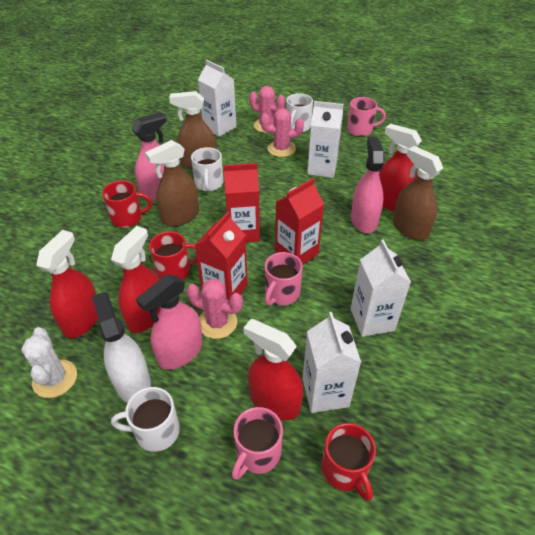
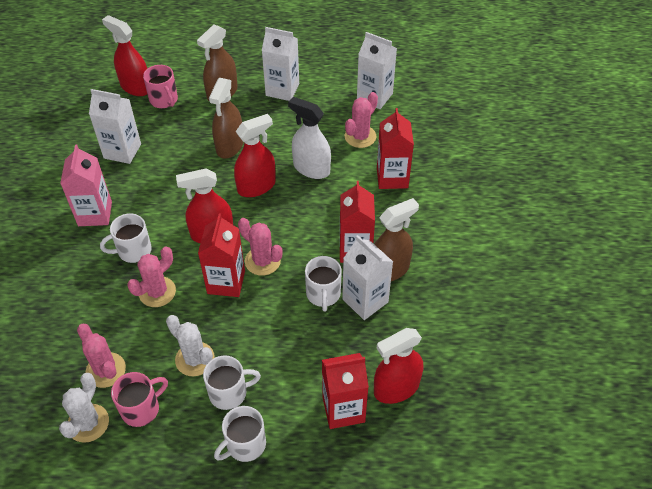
pink cactus: 3 -> 4
pink carton: 0 -> 1
pink mug: 3 -> 2
pink spray bottle: 3 -> 0
red carton: 3 -> 4
red mug: 3 -> 0
white cactus: 1 -> 2
white mug: 3 -> 4

